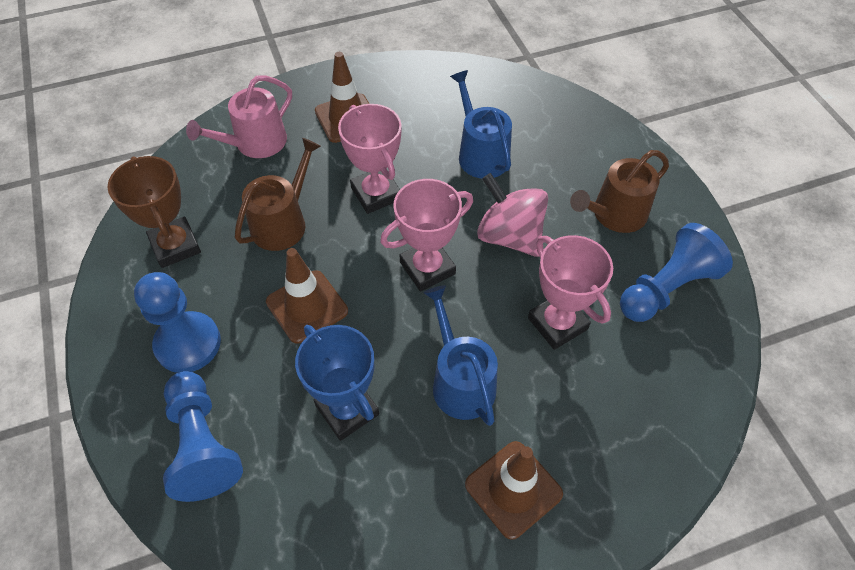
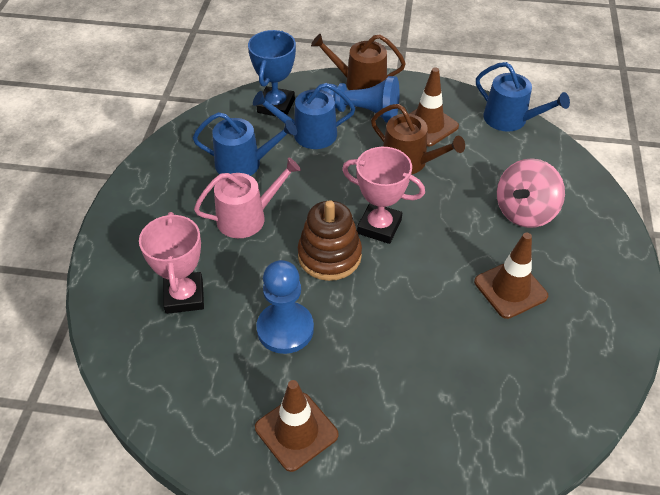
blue pawn: 3 -> 2
blue watering can: 2 -> 3
brown stacking toy: 0 -> 1
brown trophy: 1 -> 0
pink trophy: 3 -> 2

